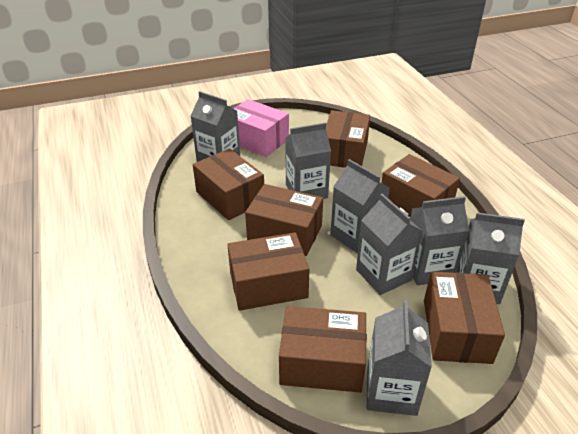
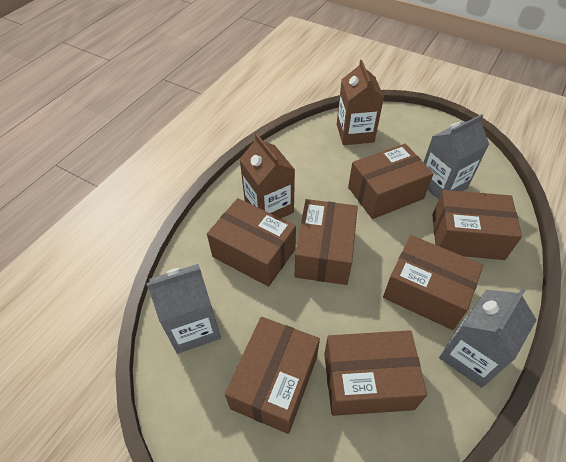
brown carton: 0 -> 2
grey carton: 7 -> 3
pink box: 1 -> 0

